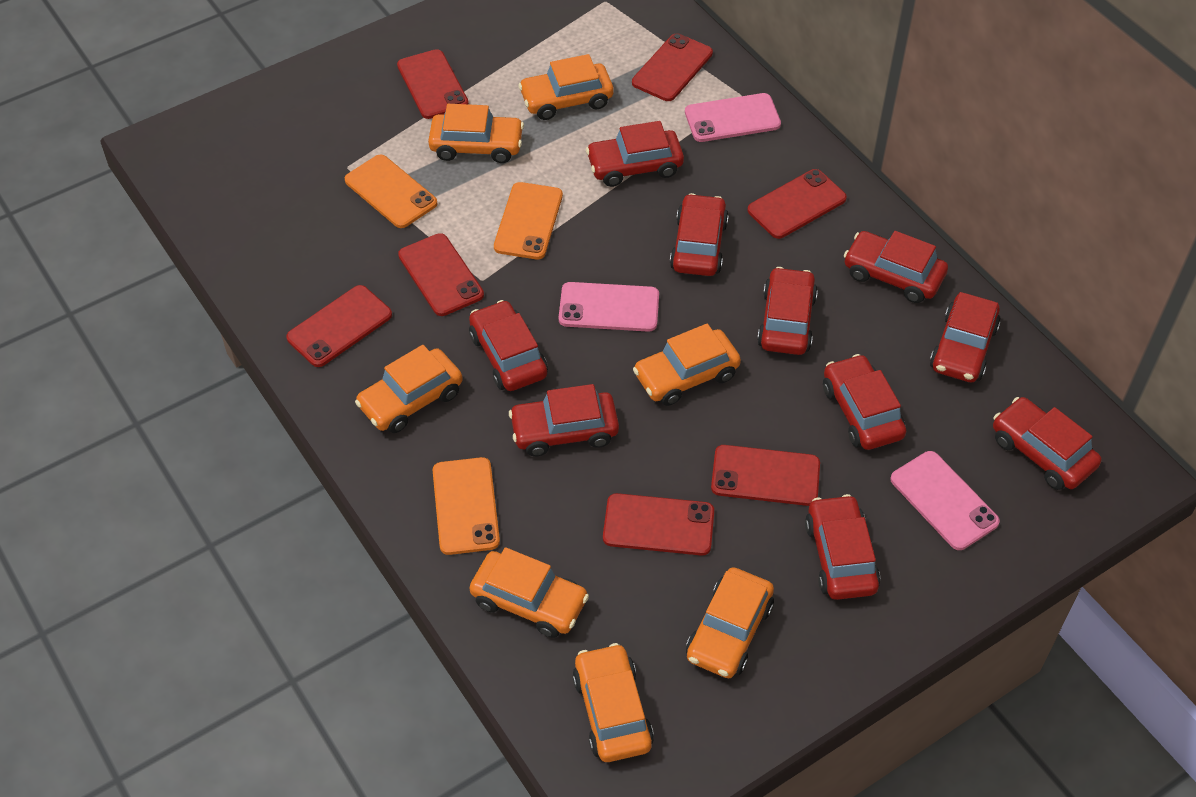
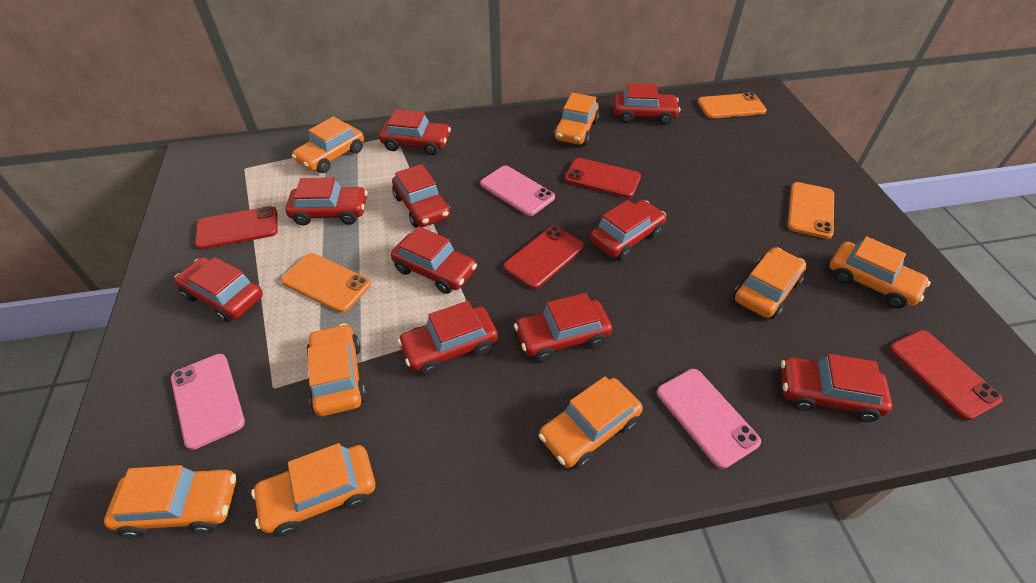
orange car: 7 -> 8
red phone: 7 -> 4

